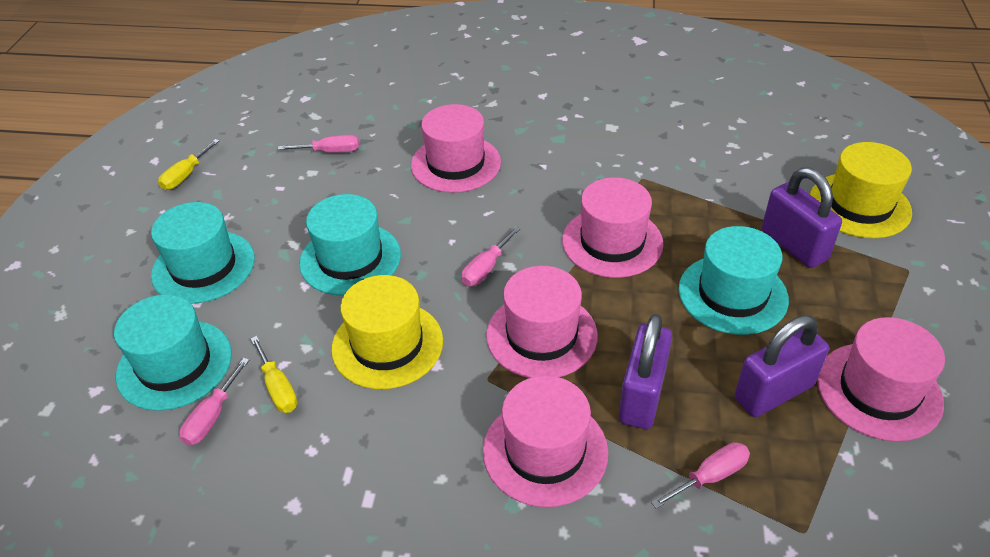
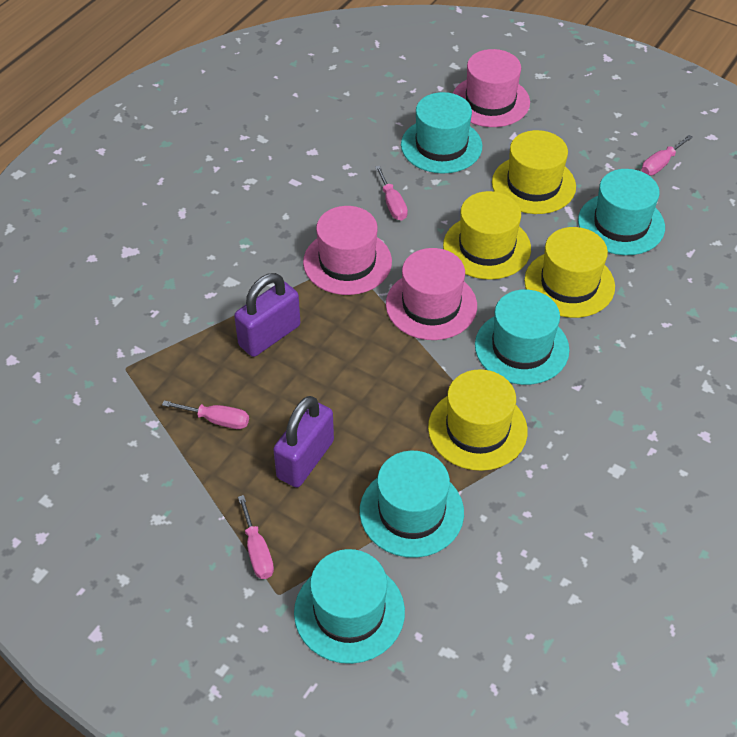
pink hat: 5 -> 3
purple padlock: 3 -> 2
turquoise hat: 4 -> 5
yellow hat: 2 -> 4
yellow screwdriver: 2 -> 0

